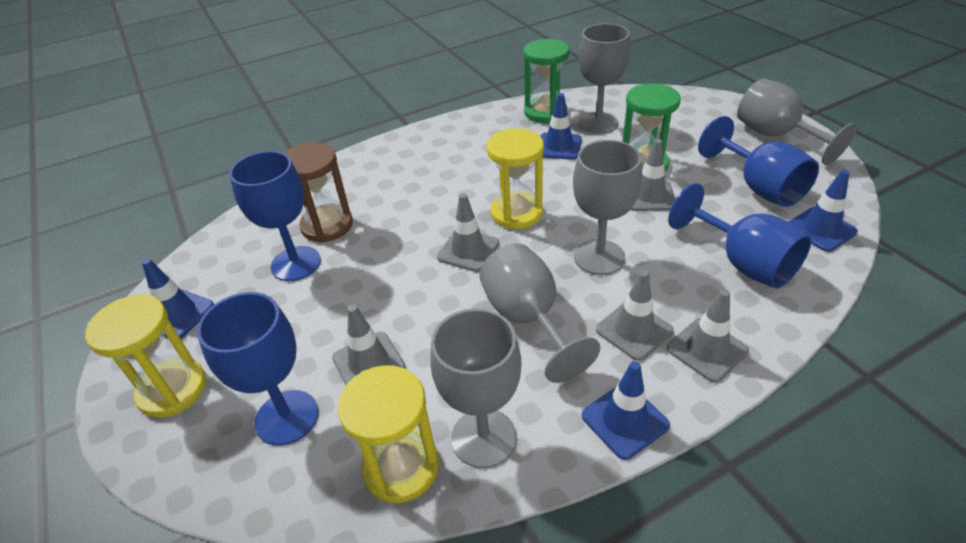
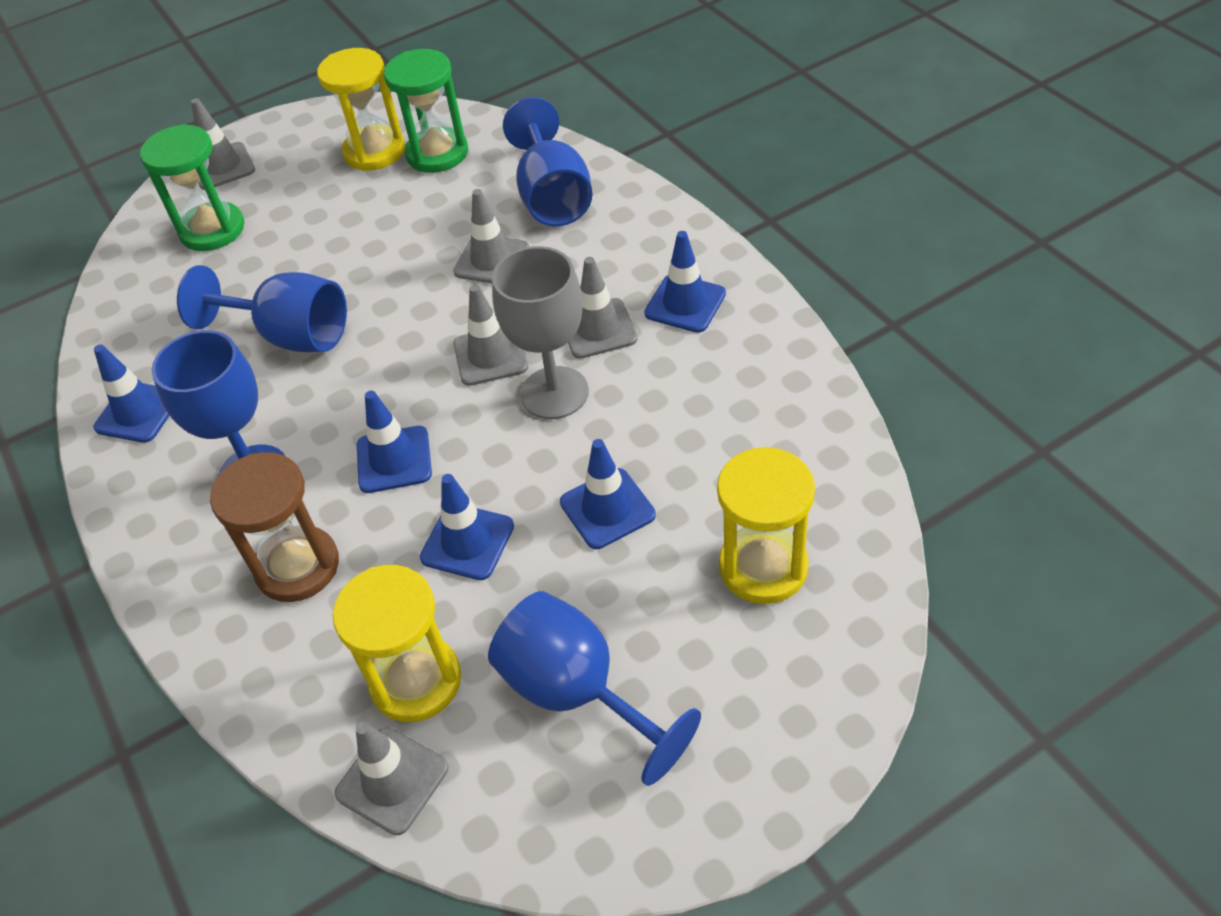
blue traffic cone: 4 -> 5
grey goblet: 5 -> 1

